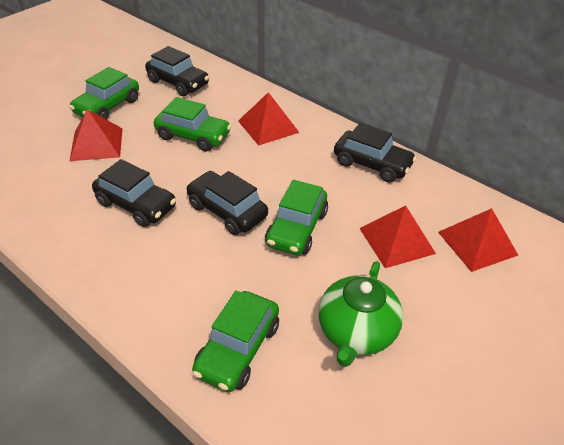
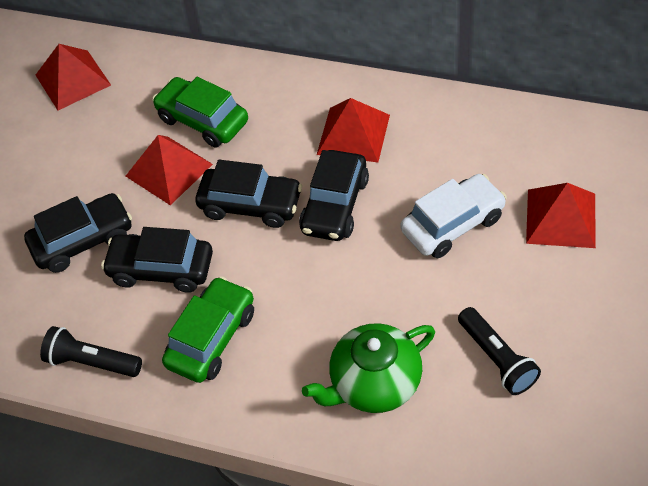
black flashlight: 0 -> 2
green car: 4 -> 2
white car: 0 -> 1

